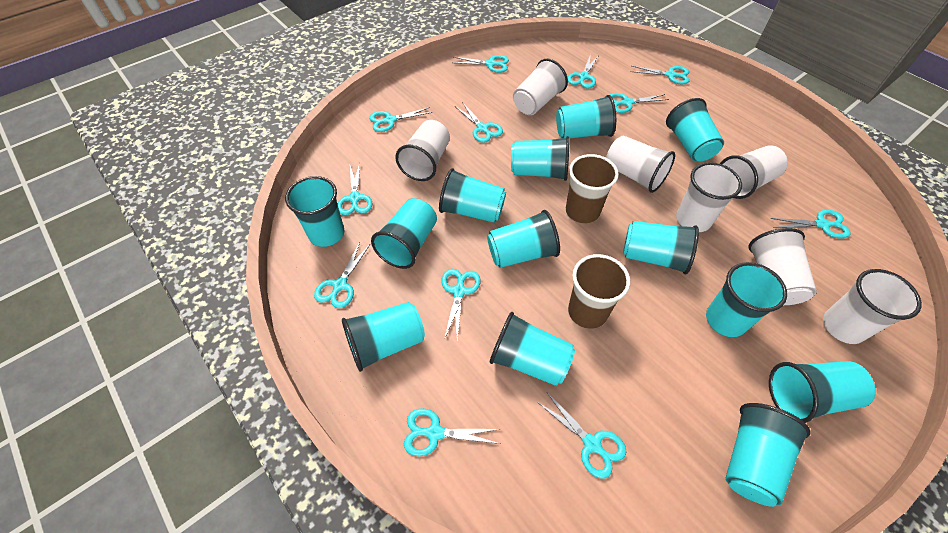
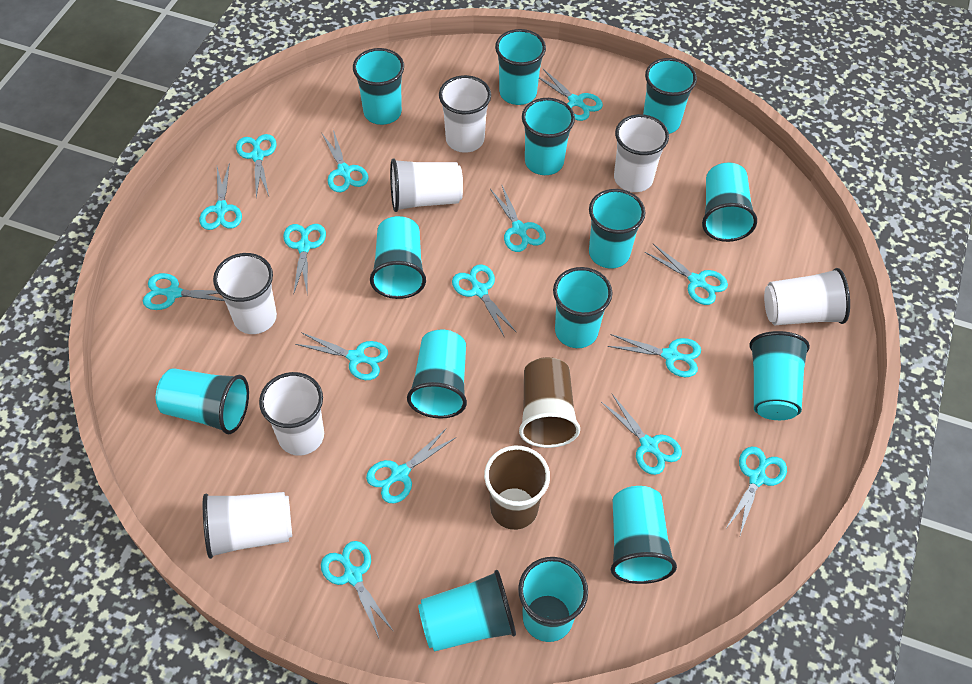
turquoise cup: 13 -> 14
turquoise scissors: 12 -> 15

